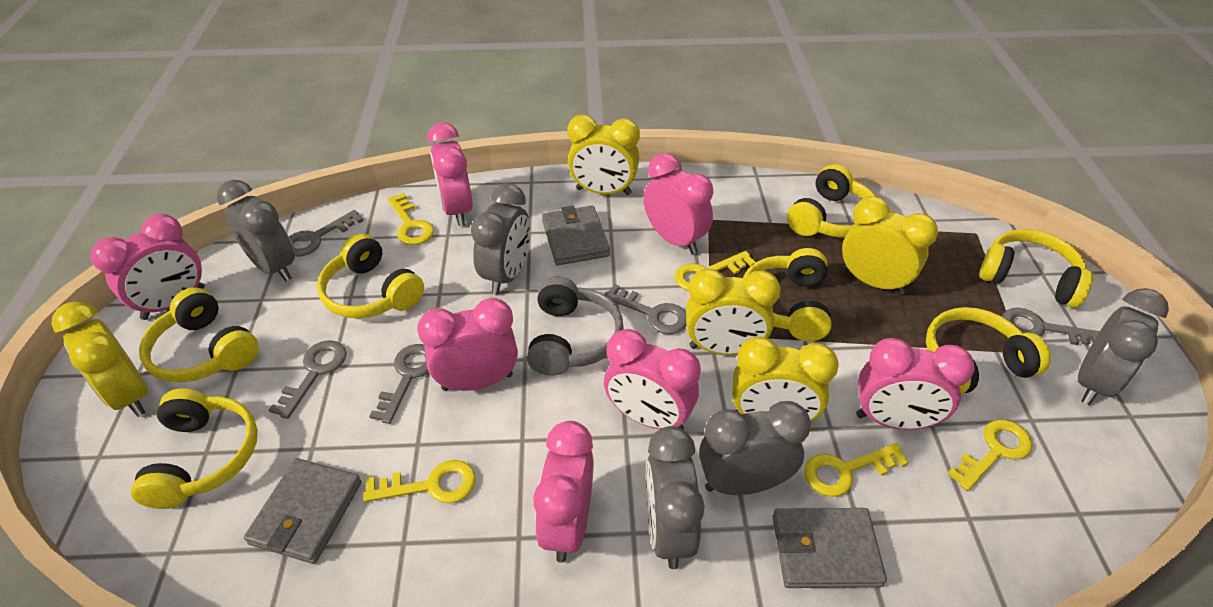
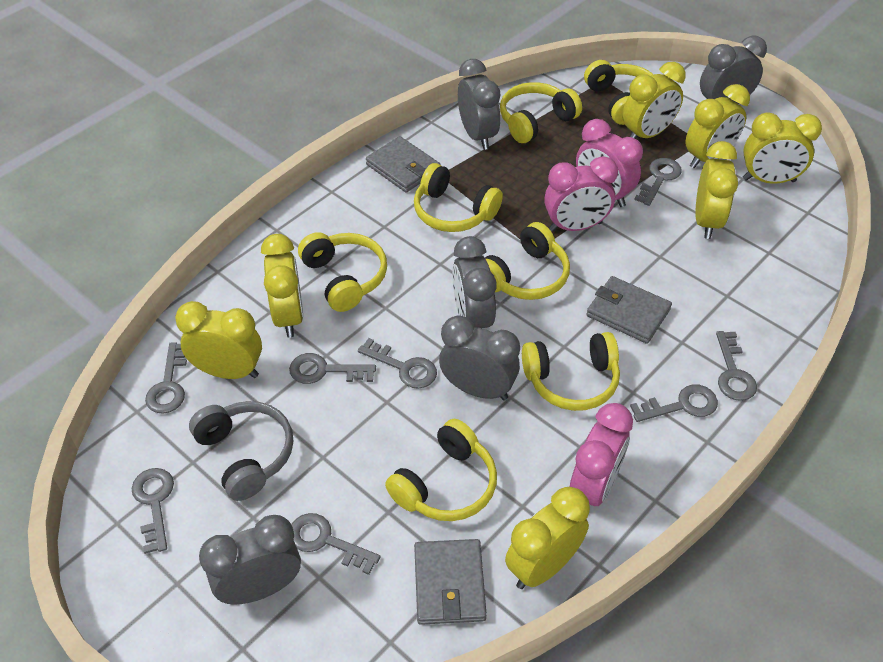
grey key: 5 -> 8
pink clock: 7 -> 3
yellow clock: 5 -> 7
yellow key: 5 -> 0

